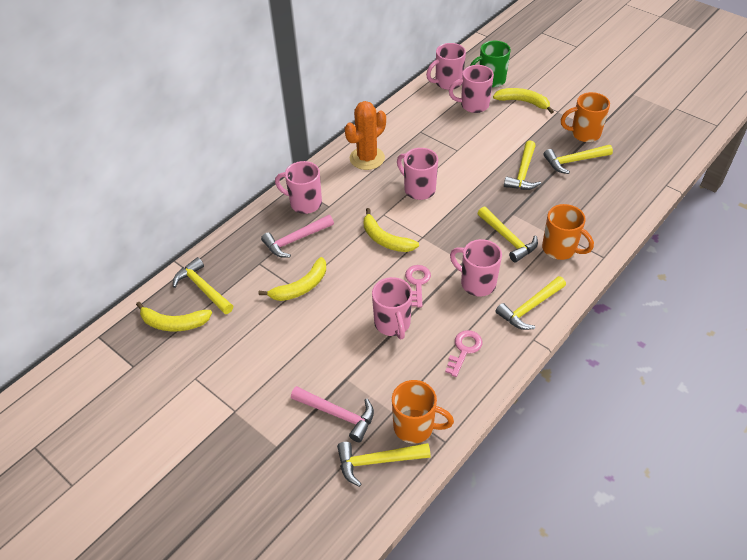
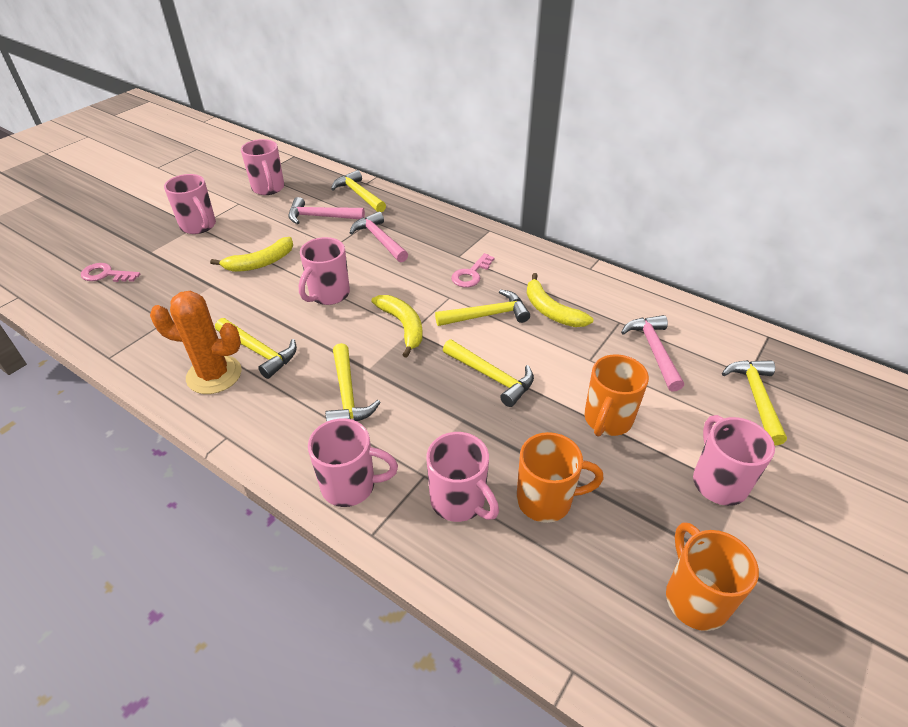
green mug: 1 -> 0
pink hammer: 2 -> 3
yellow banana: 4 -> 3

